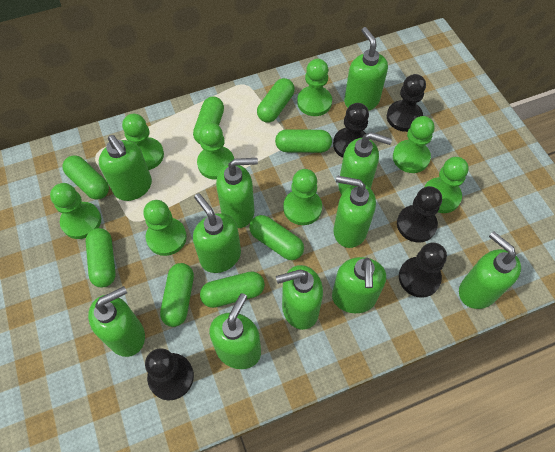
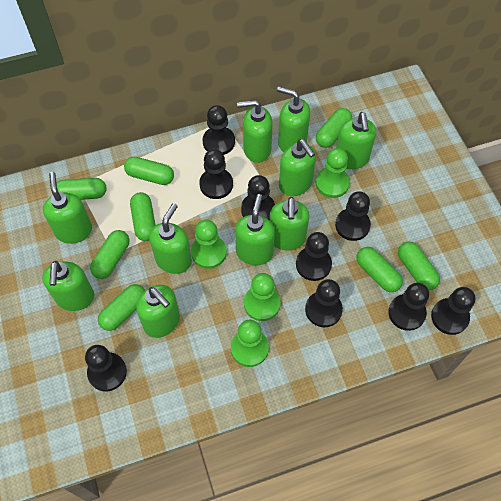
black pawn: 5 -> 9
green pawn: 8 -> 4
green soap dispenser: 11 -> 10

